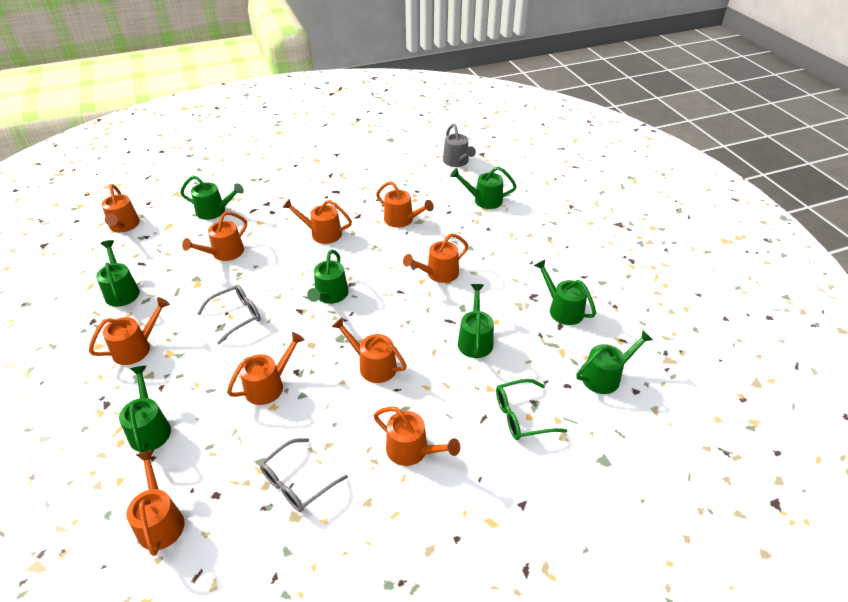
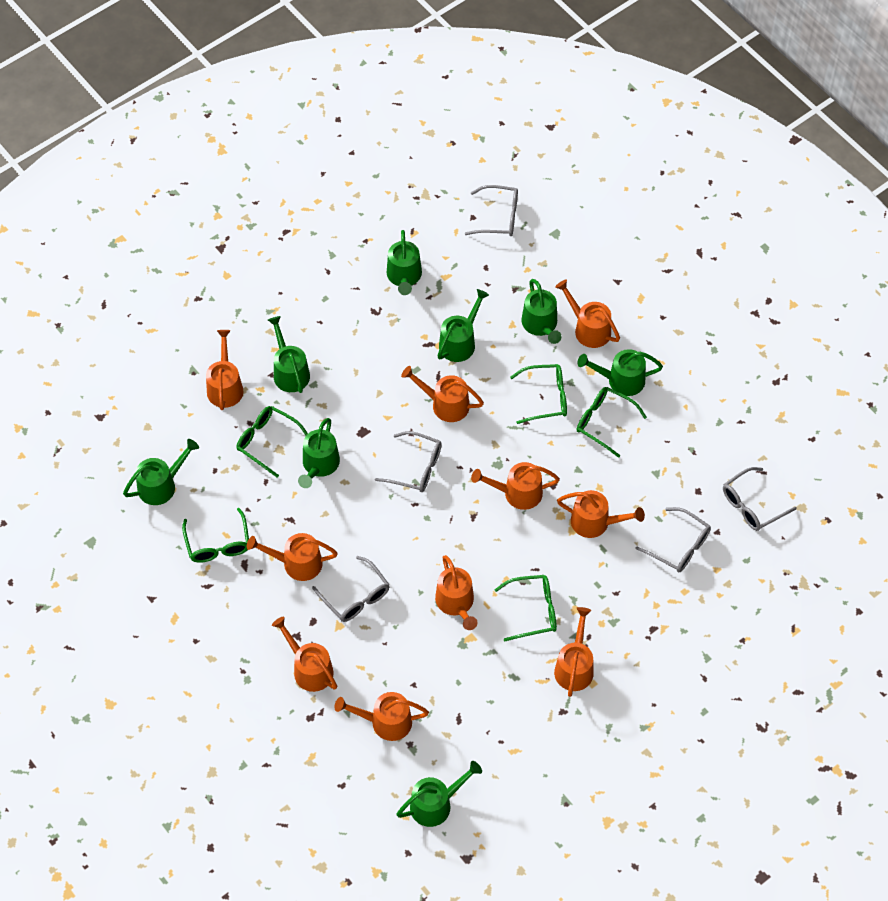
green glasses: 1 -> 5
grey glasses: 2 -> 5
grey watering can: 1 -> 0

